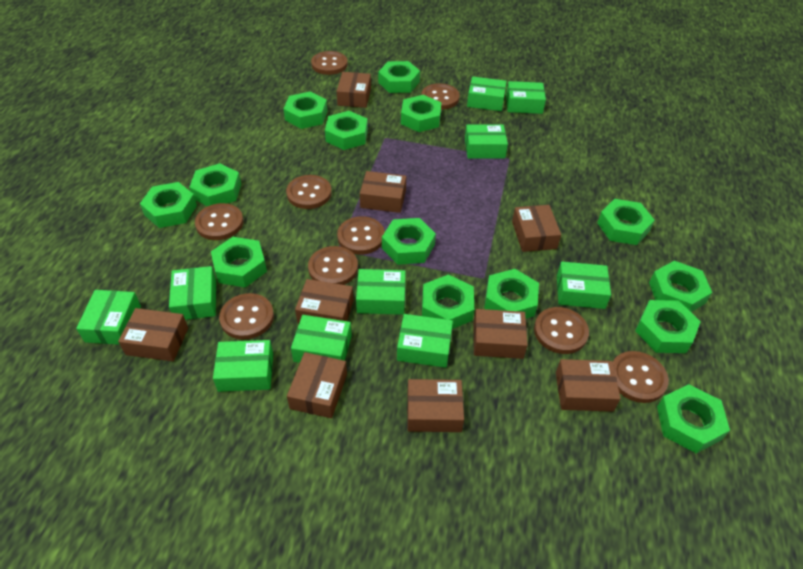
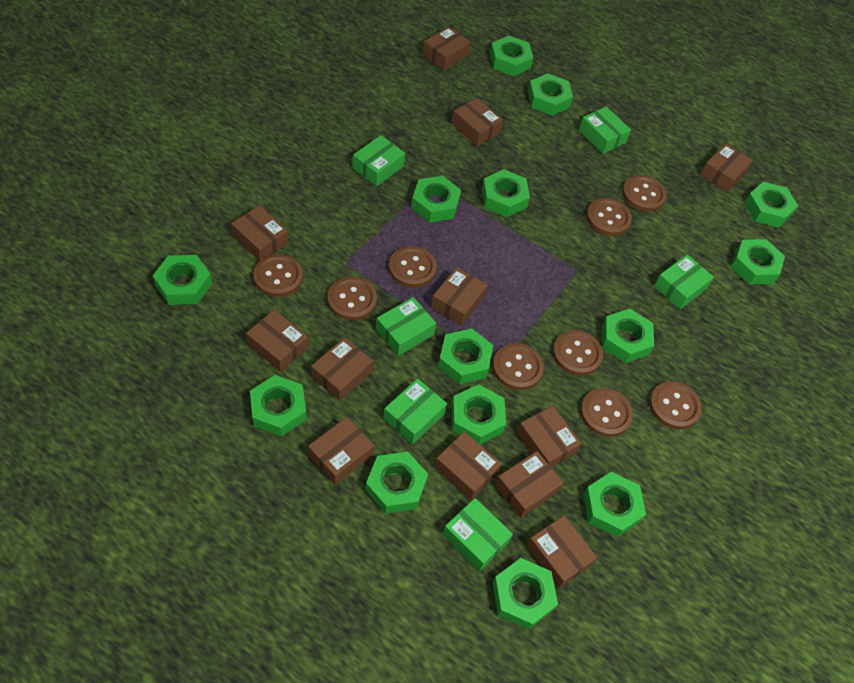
brown box: 9 -> 12
green box: 10 -> 6

